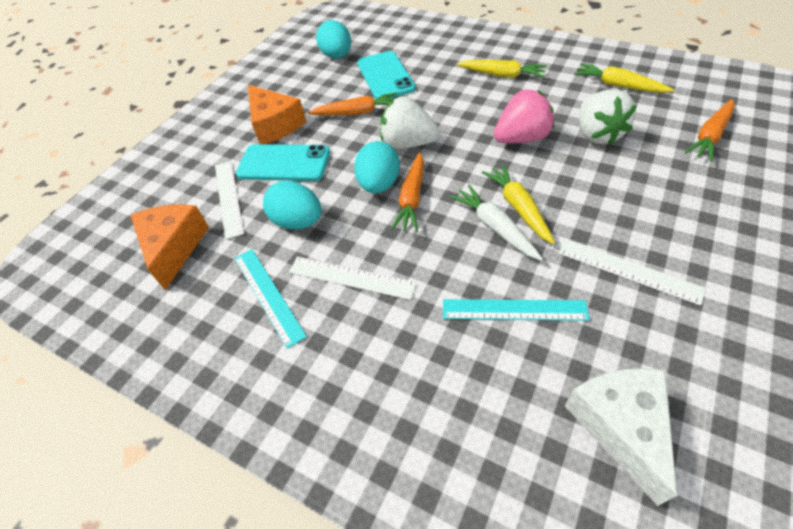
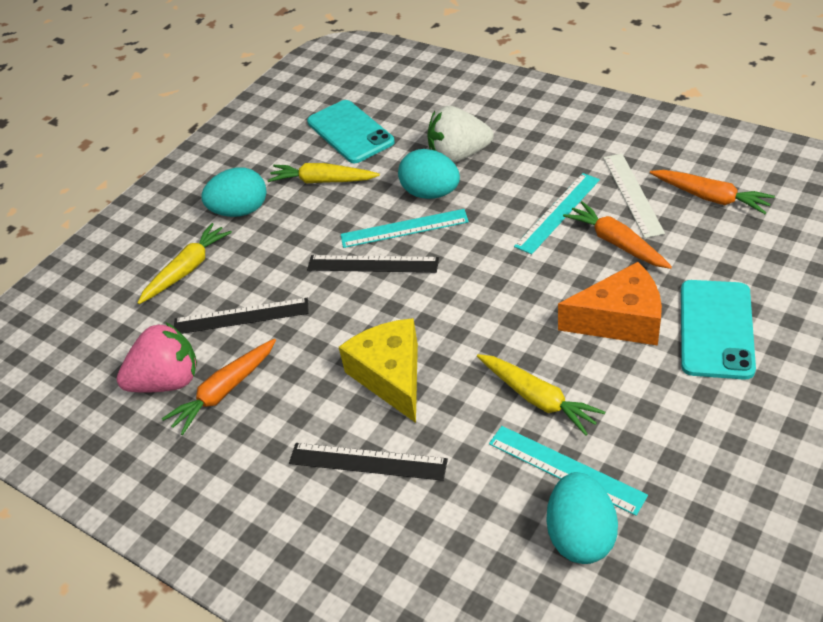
black ruler: 0 -> 3
orange cheese: 2 -> 1
turquoise ruler: 2 -> 3
white carrot: 1 -> 0
white cheese: 1 -> 0
white ruler: 3 -> 1
white strawberry: 2 -> 1
yellow cheese: 0 -> 1

